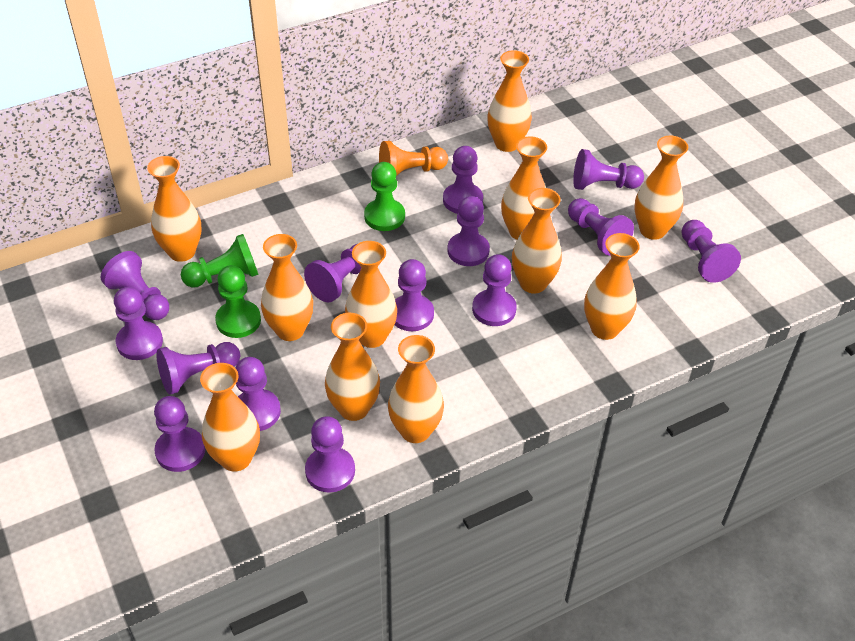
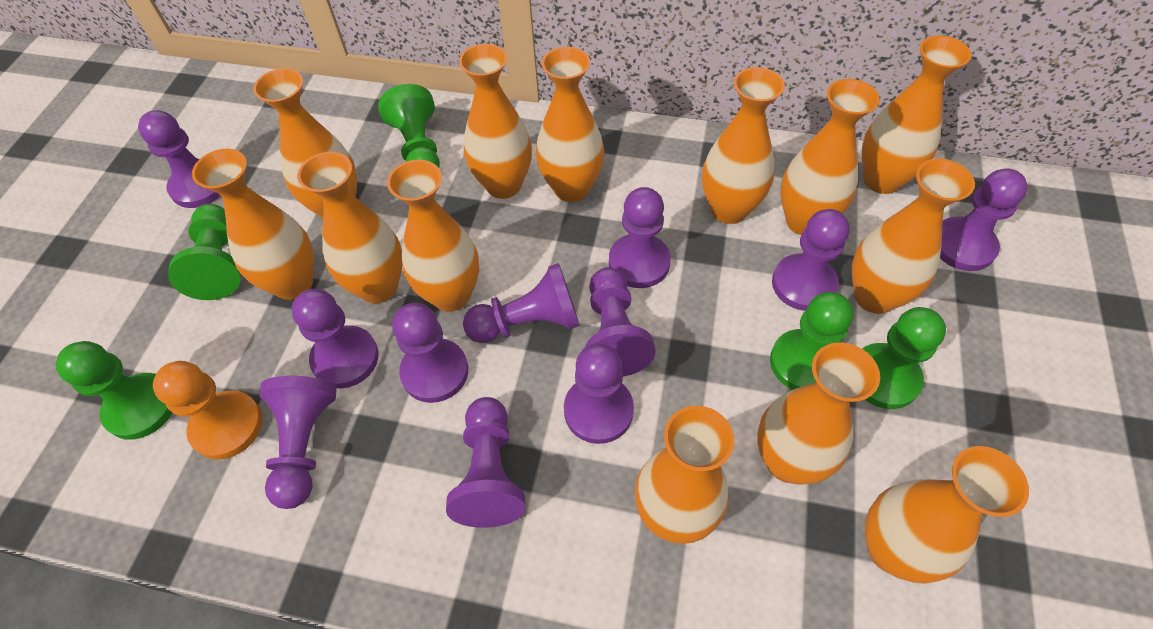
green pawn: 3 -> 5
orange vase: 11 -> 13
purple pawn: 14 -> 11

